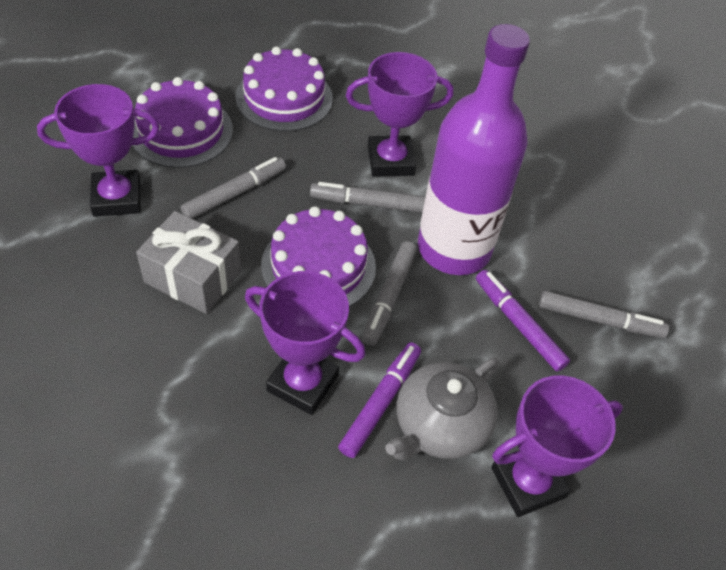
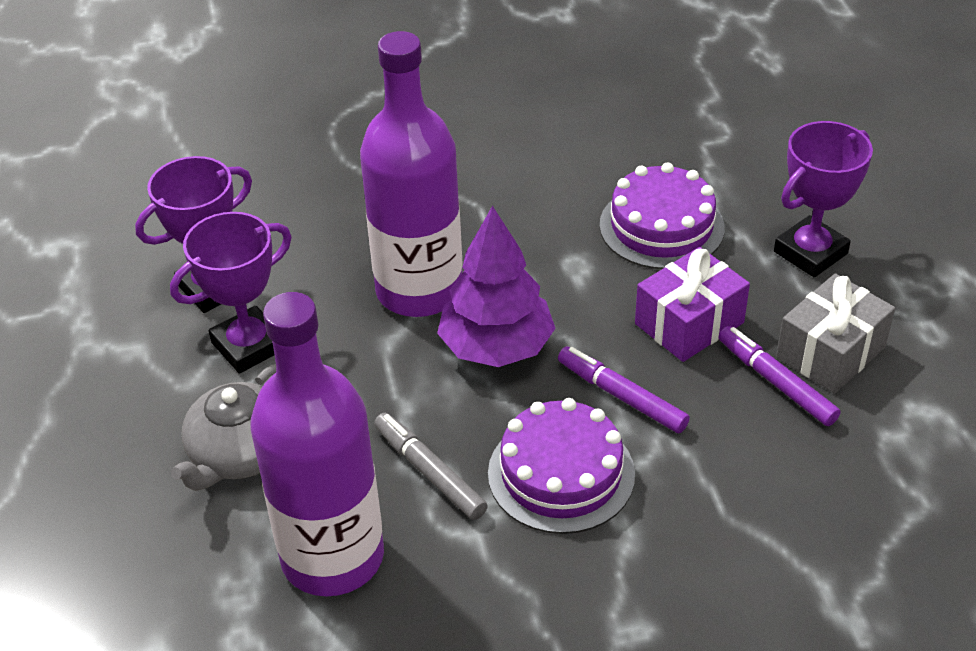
grey marker: 4 -> 1
purple bottle: 1 -> 2
purple cake: 3 -> 2
purple gift: 0 -> 1
purple tree: 0 -> 1
purple trophy: 4 -> 3

